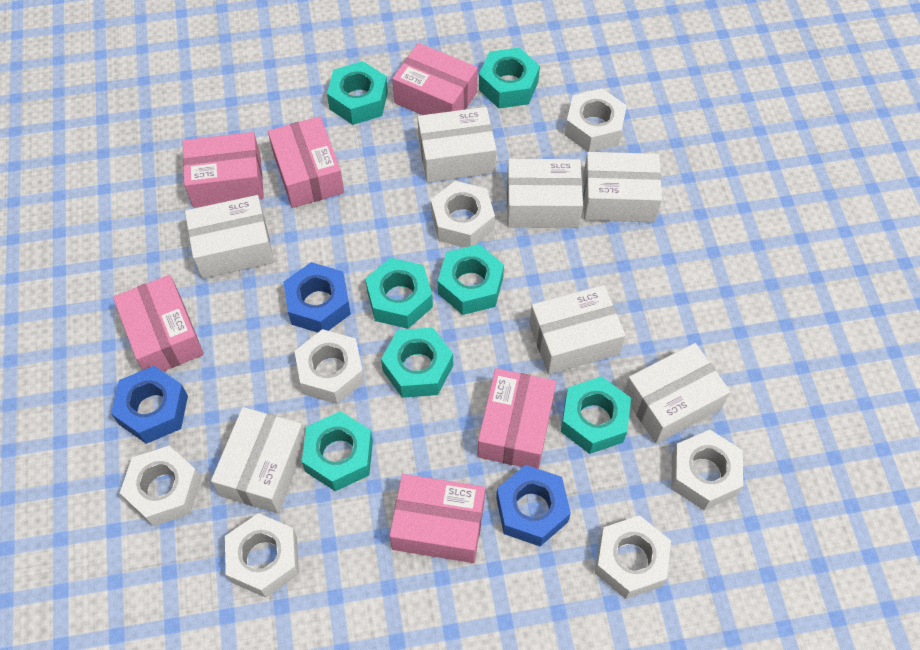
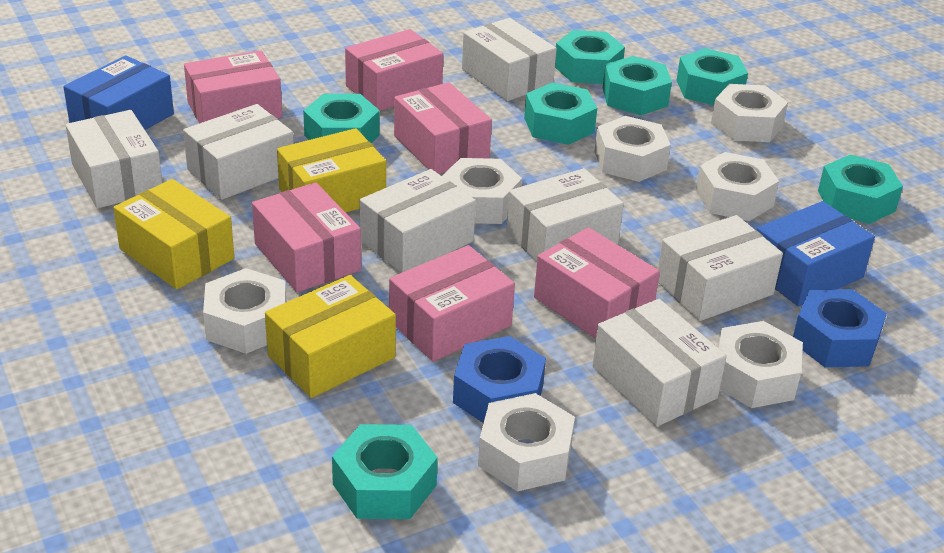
blue box: 0 -> 2
blue nut: 3 -> 2
yellow box: 0 -> 3

